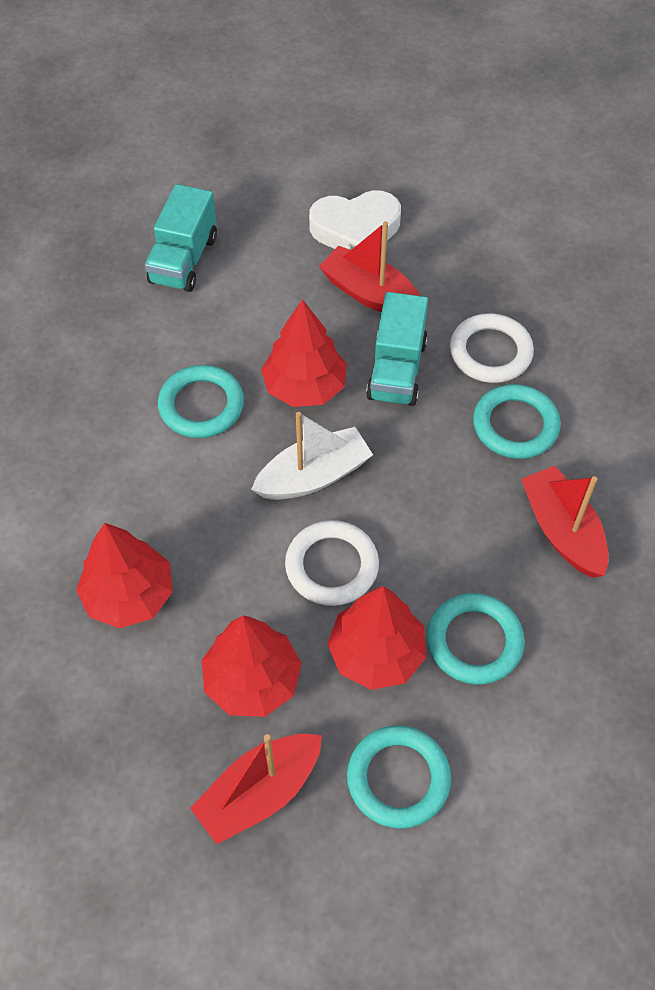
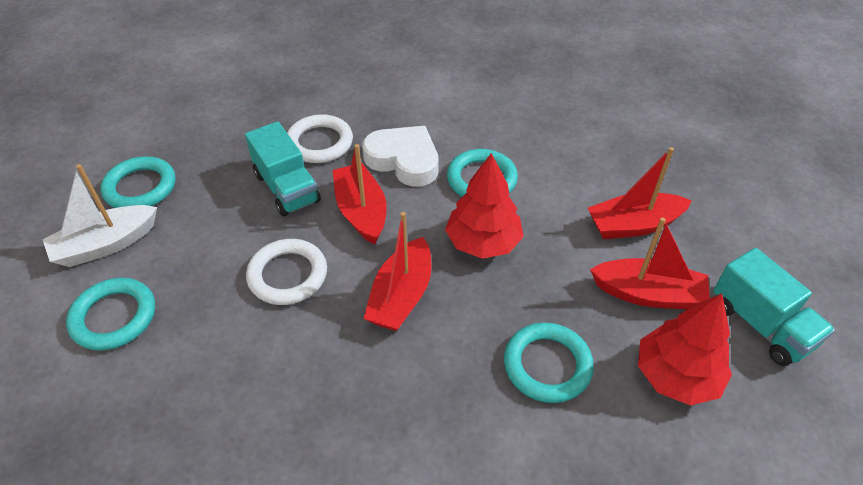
red boat: 3 -> 4
red tree: 4 -> 2

